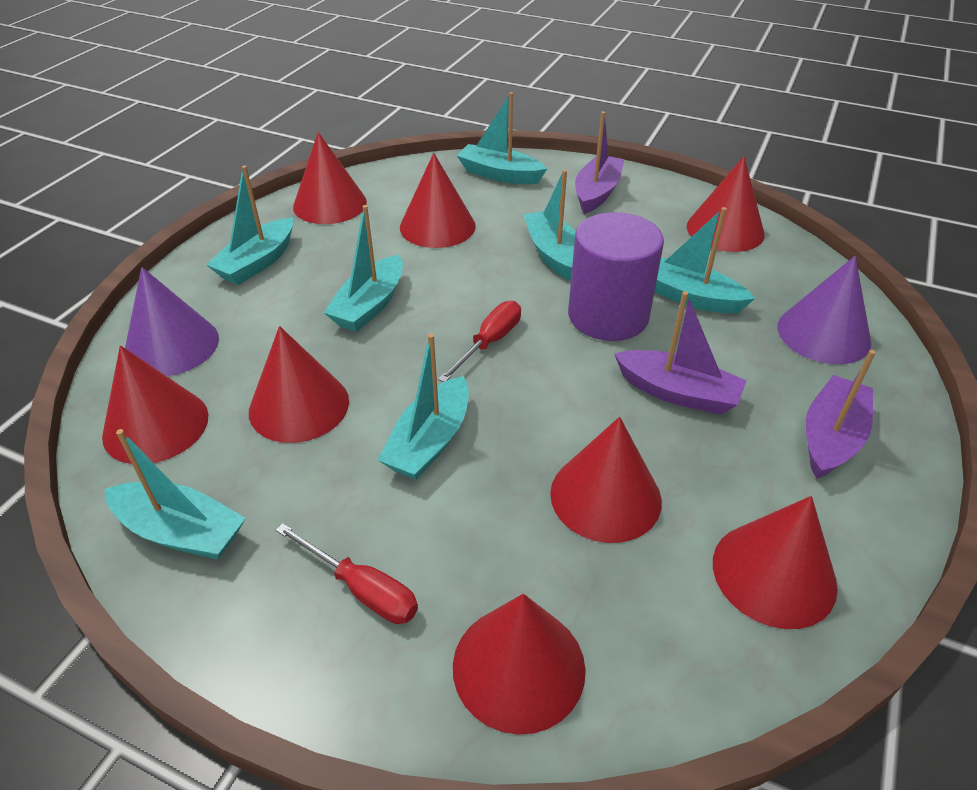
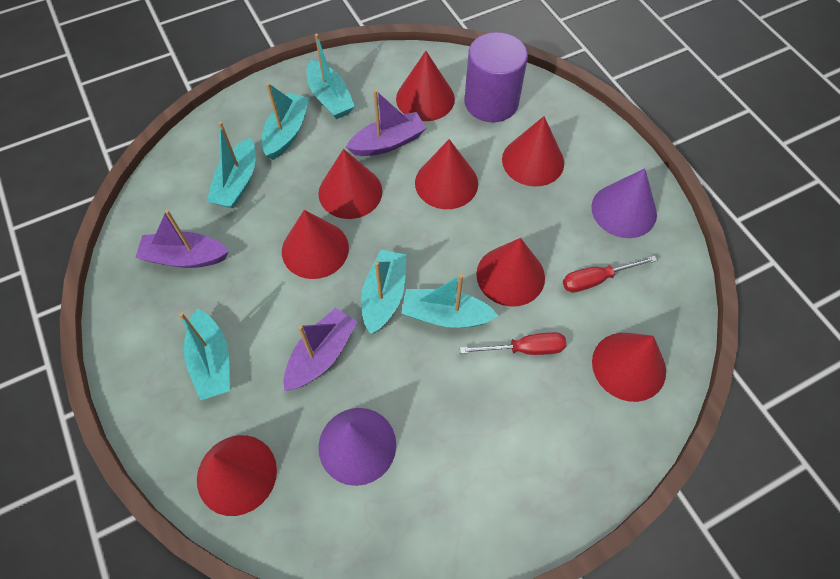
turquoise boat: 7 -> 6

